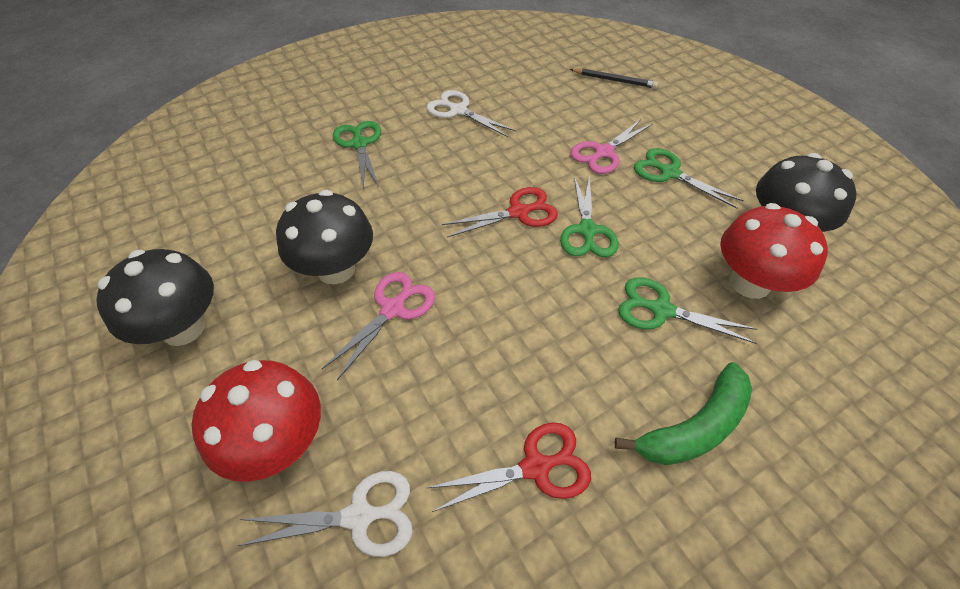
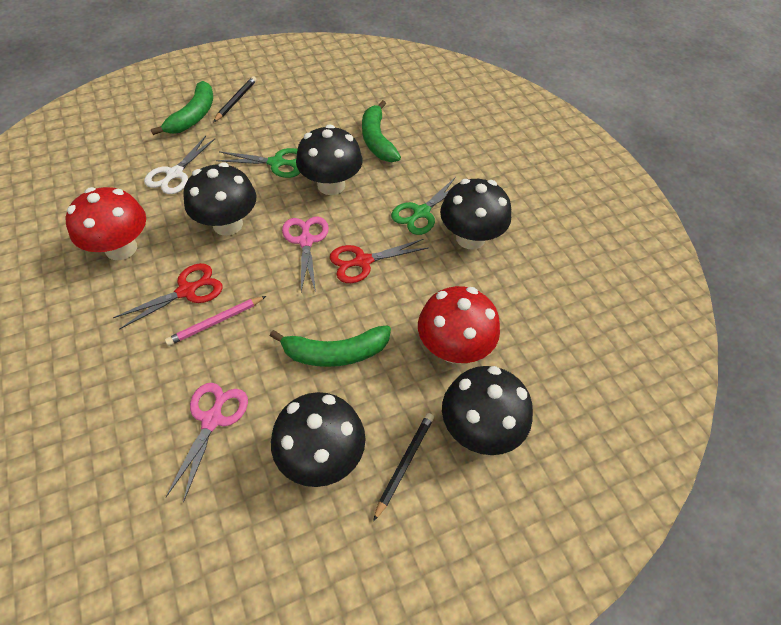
black mushroom: 3 -> 5
black pencil: 1 -> 2
green banana: 1 -> 3
green scissors: 4 -> 2
pink pencil: 0 -> 1
white scissors: 2 -> 1

